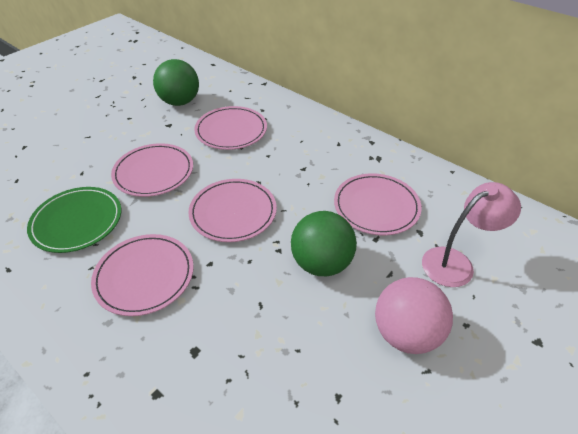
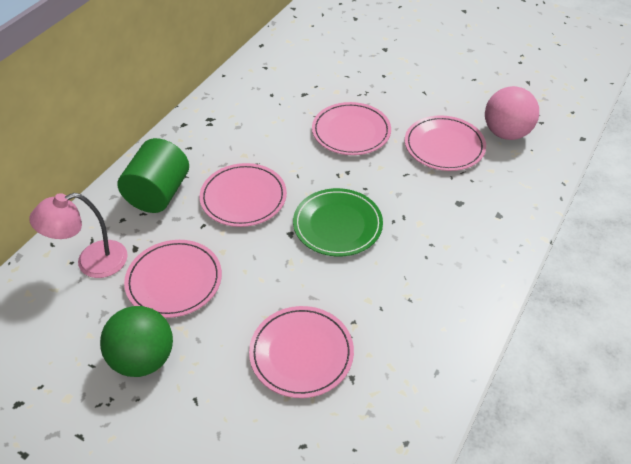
green ball: 2 -> 1
green cylinder: 0 -> 1

